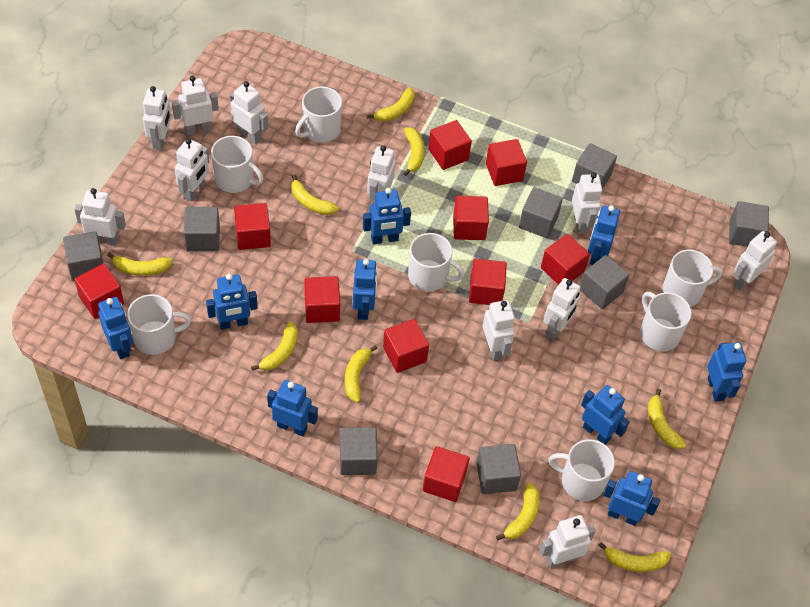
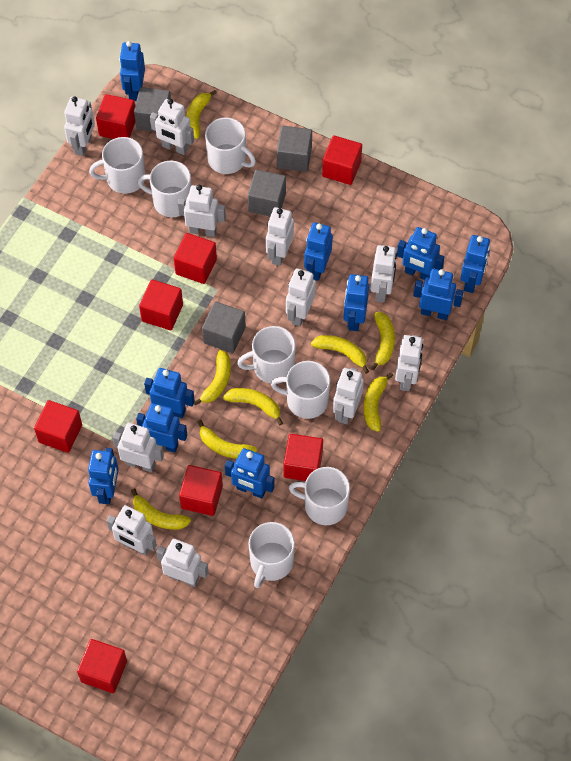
blue robot: 9 -> 10
grey cube: 8 -> 4
red cube: 10 -> 8
yellow banana: 9 -> 8

